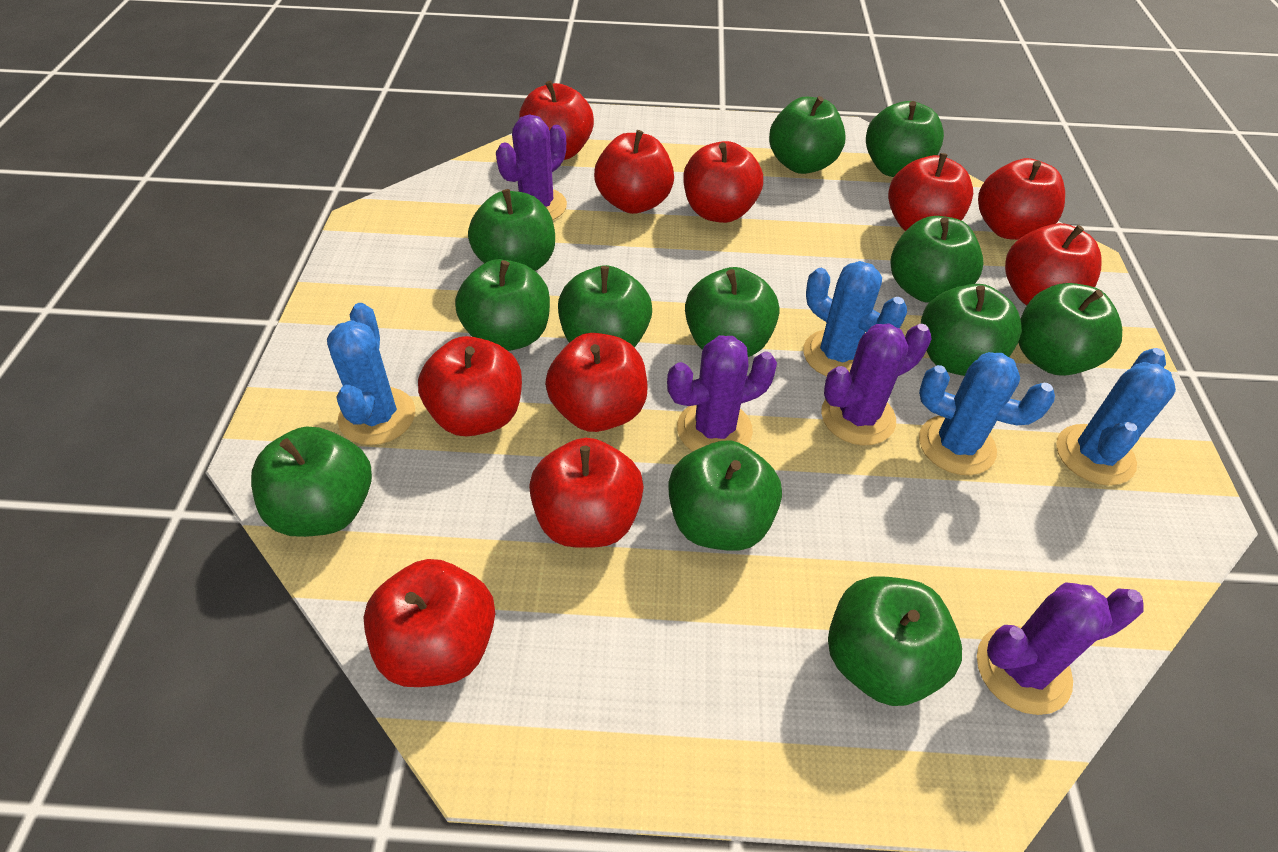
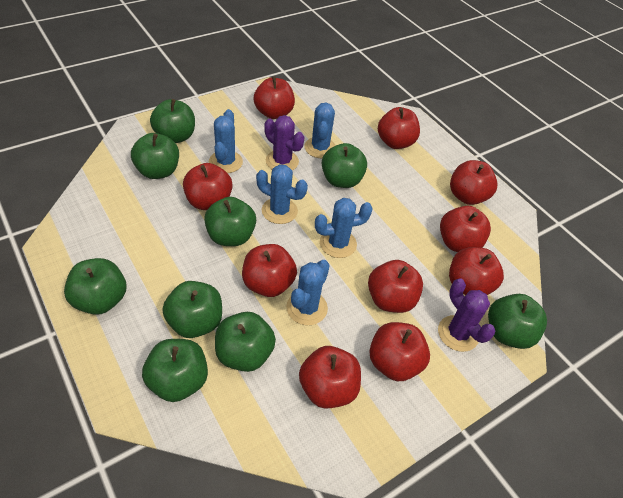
blue cactus: 4 -> 5
green apple: 12 -> 9
purple cactus: 4 -> 2

